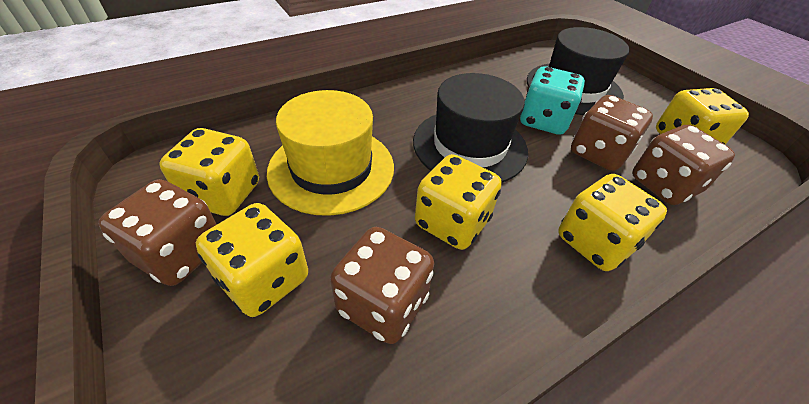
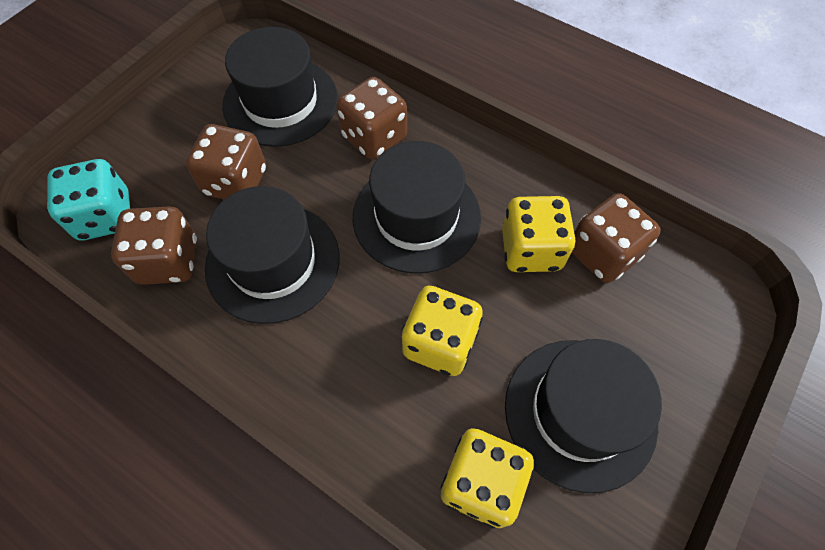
black hat: 2 -> 4
yellow dice: 5 -> 3
yellow hat: 1 -> 0

